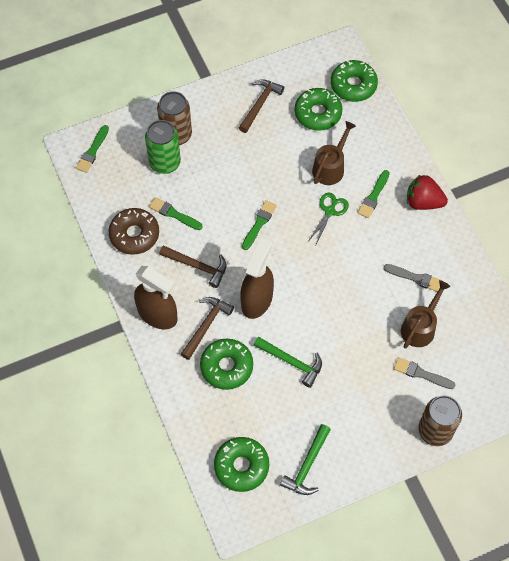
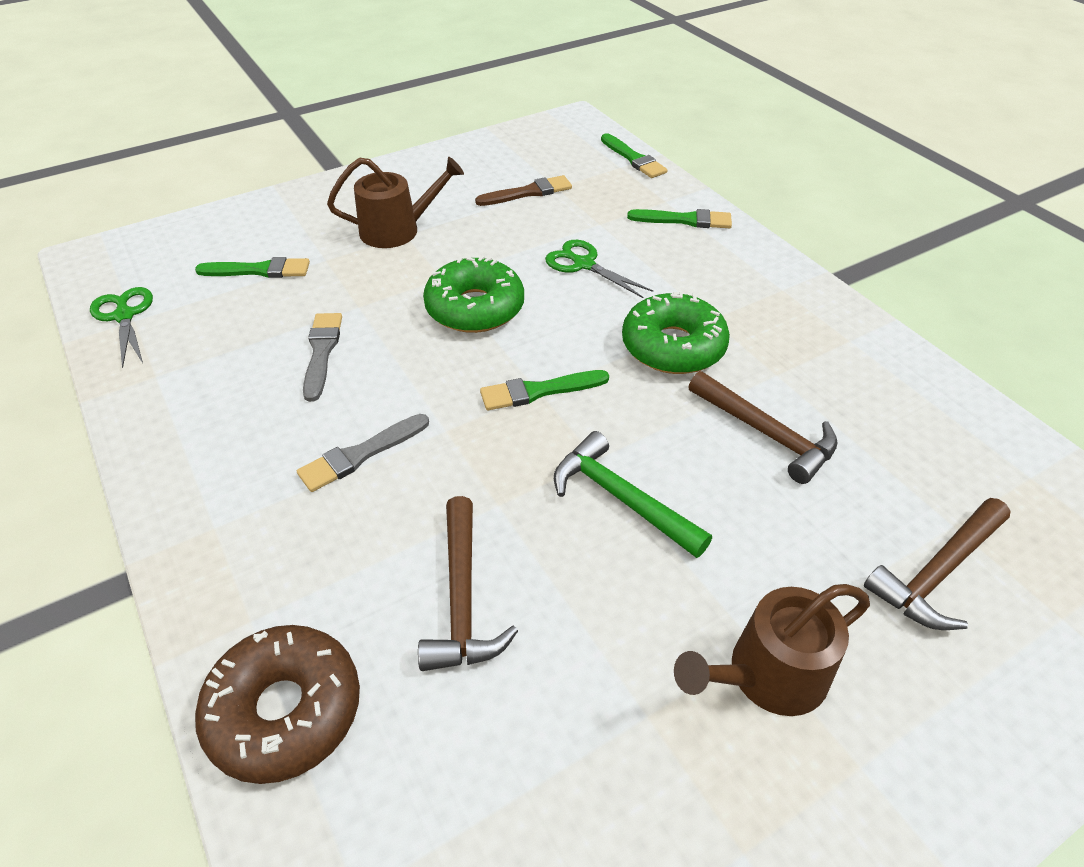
brown brush: 0 -> 1
brown can: 2 -> 0
brown spray bottle: 2 -> 0
green can: 1 -> 0
green donut: 4 -> 2
green hammer: 2 -> 1
green scissors: 1 -> 2
red strawberry: 1 -> 0

